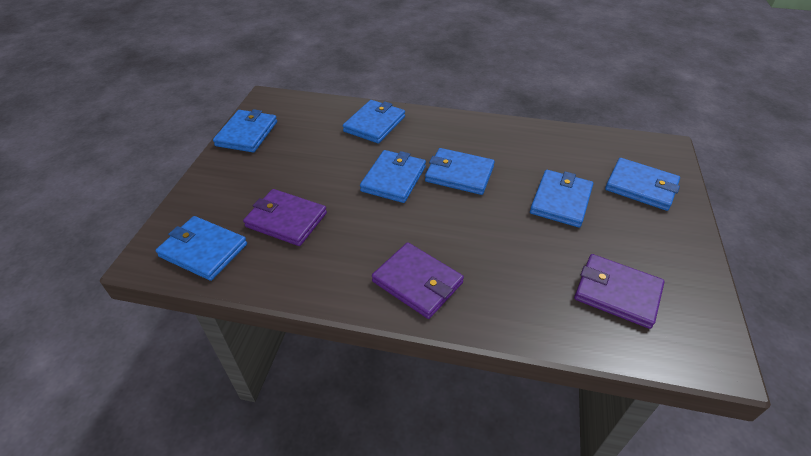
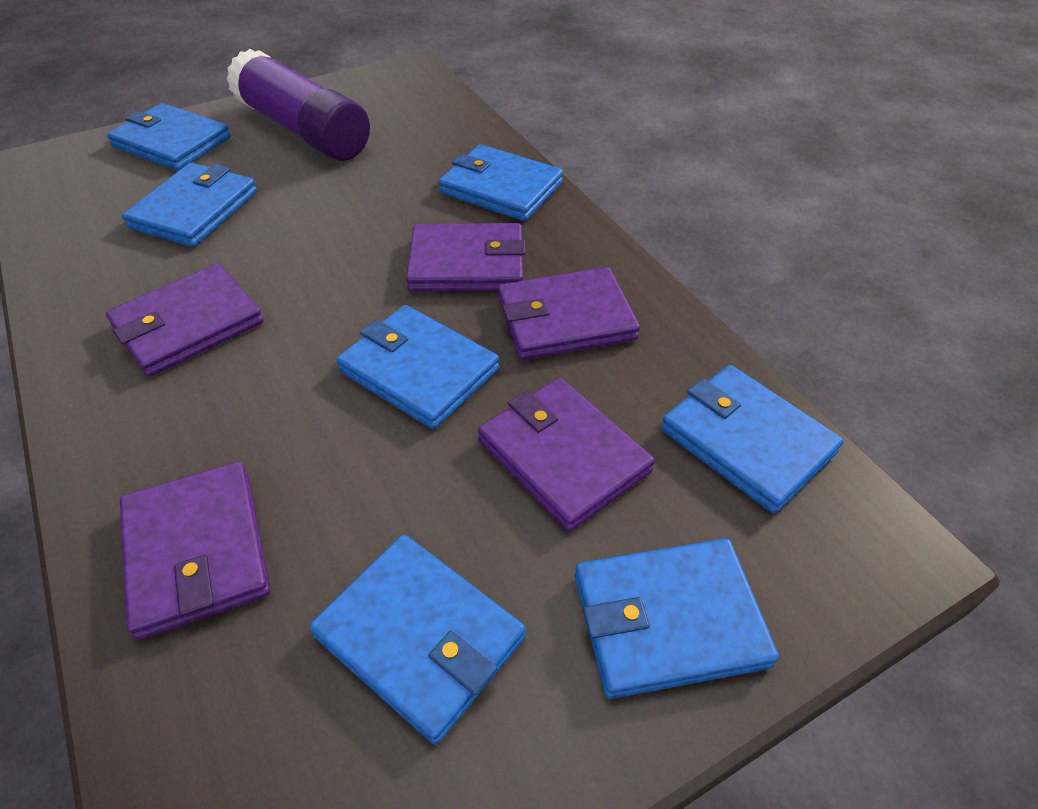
purple glue stick: 0 -> 1
purple wallet: 3 -> 5

